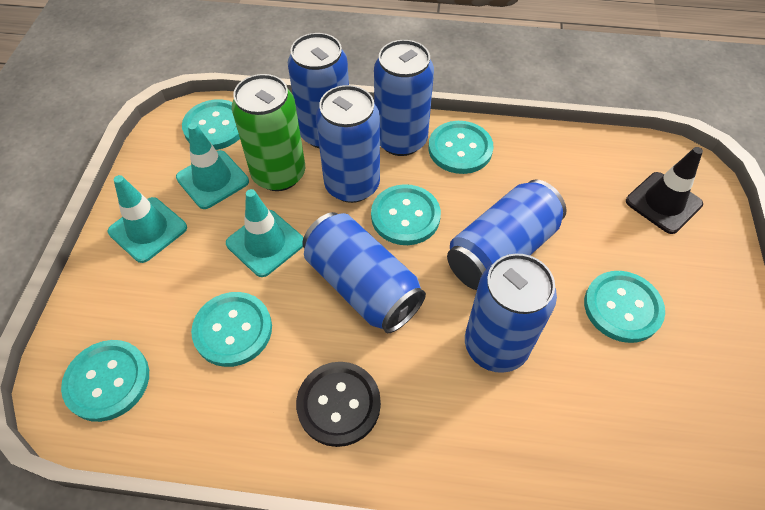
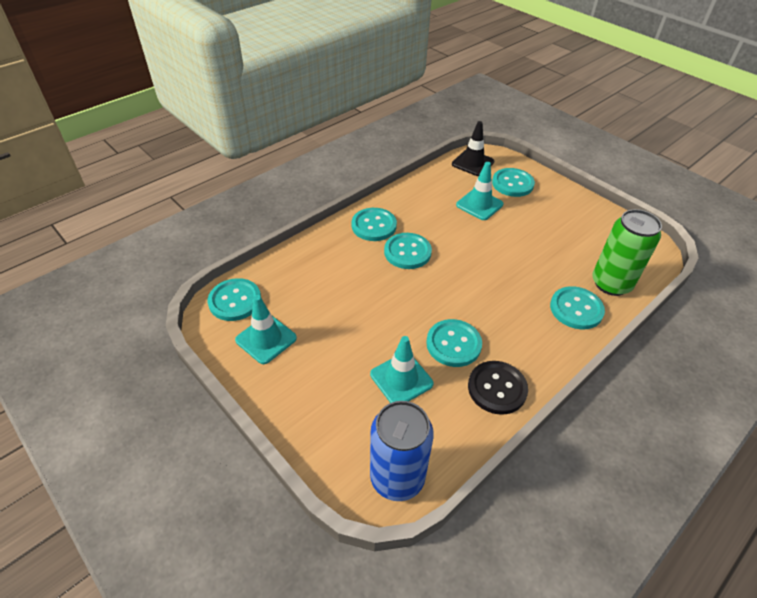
blue can: 6 -> 1

